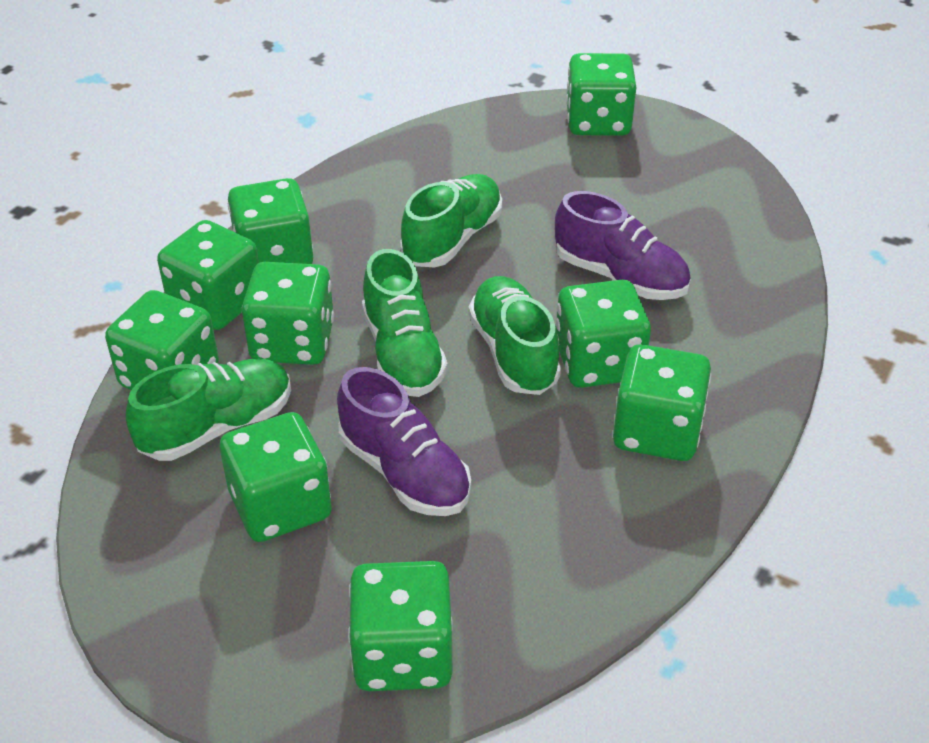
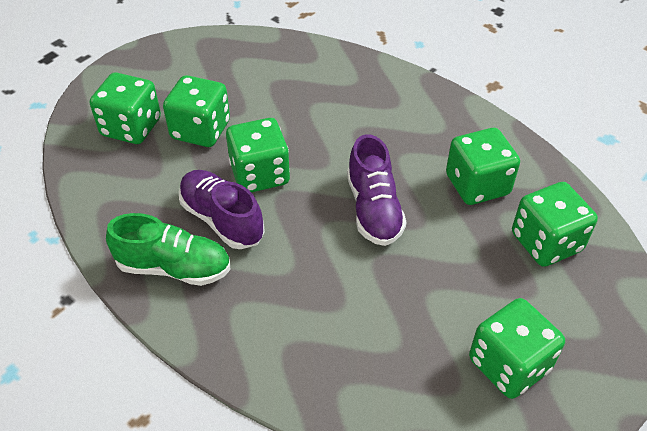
green dice: 9 -> 6
green shoe: 4 -> 1

